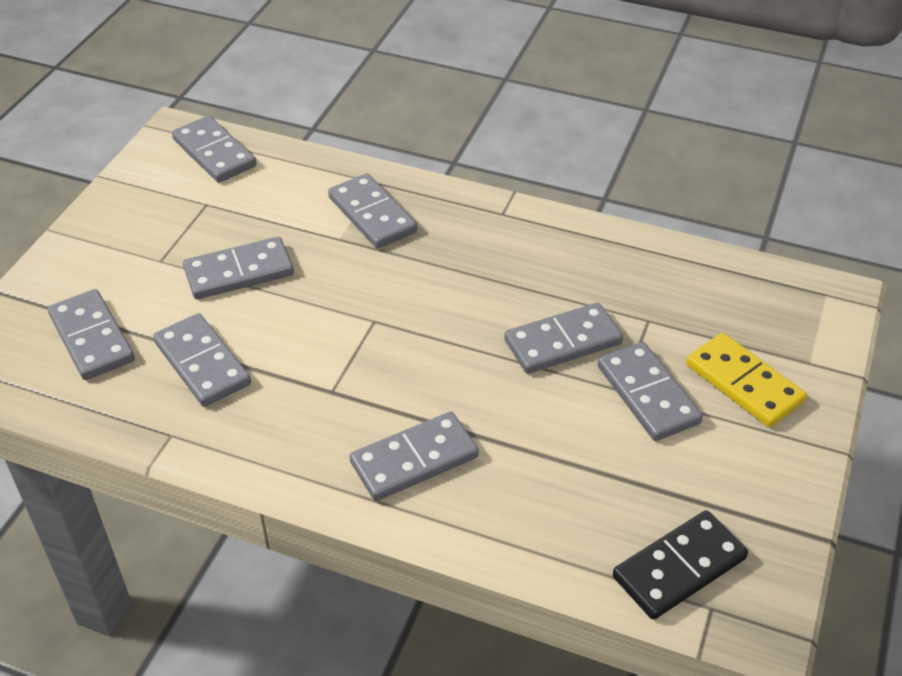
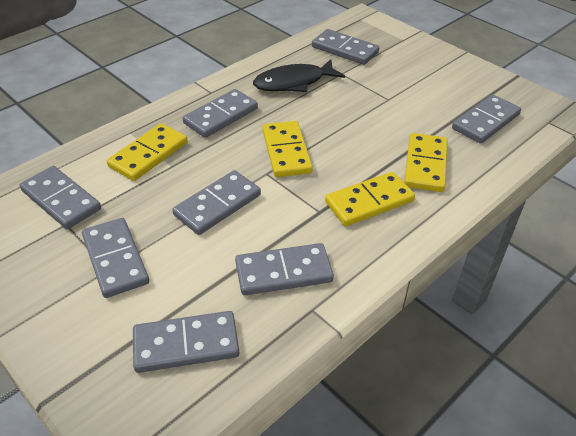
black domino: 1 -> 0
black fish: 0 -> 1
yellow domino: 1 -> 4

